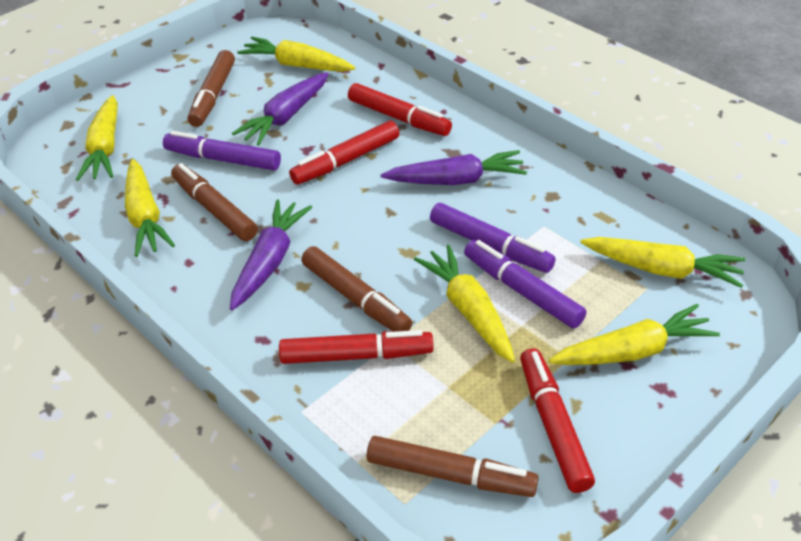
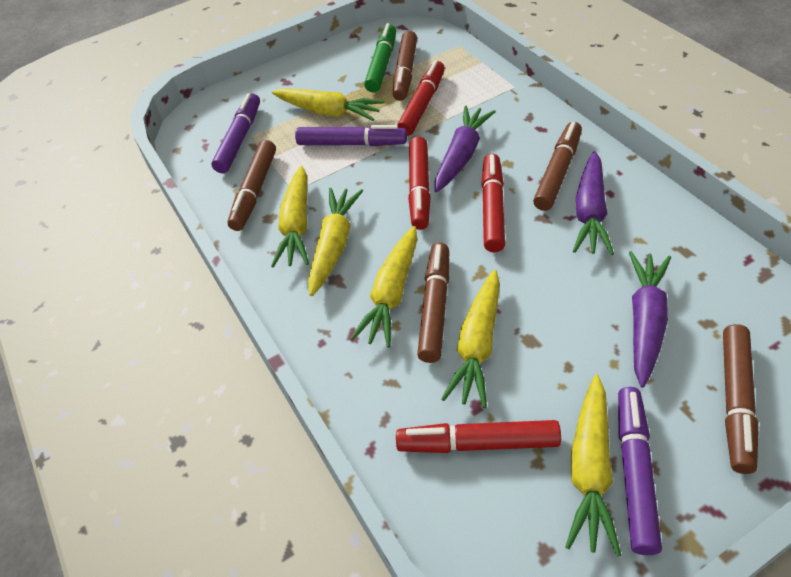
brown marker: 4 -> 5
green marker: 0 -> 1

